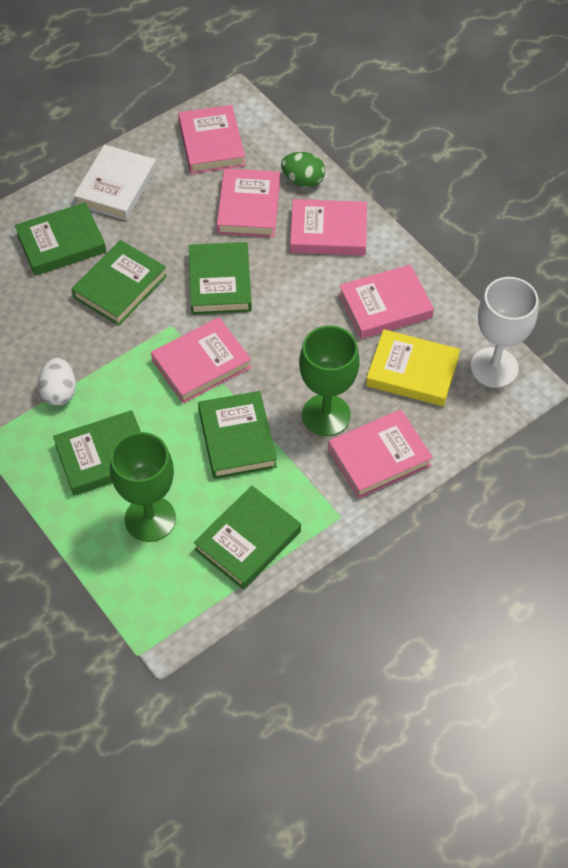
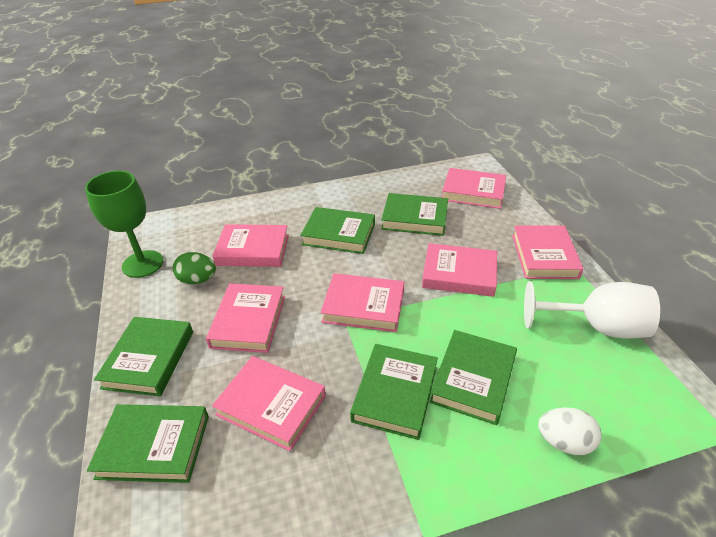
green goblet: 2 -> 1
pink book: 6 -> 7
white book: 1 -> 0
yellow book: 1 -> 0

